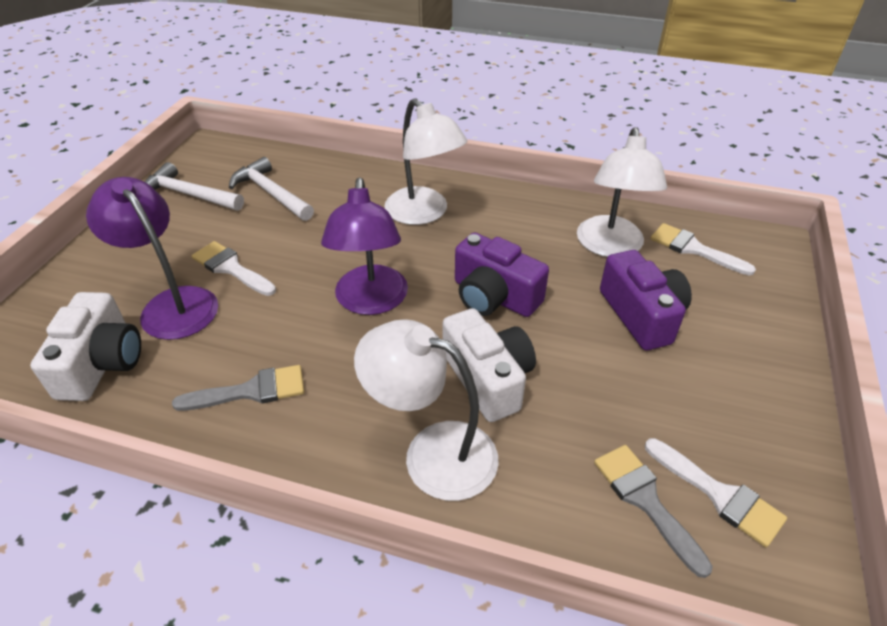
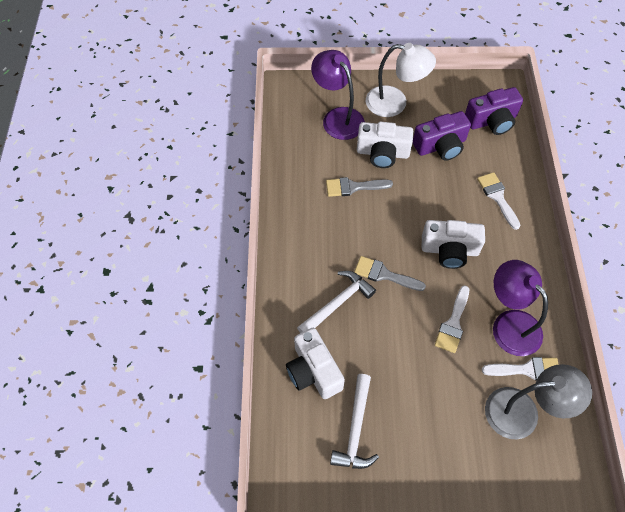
grey lamp: 0 -> 1
white camera: 2 -> 3
white lamp: 3 -> 1

